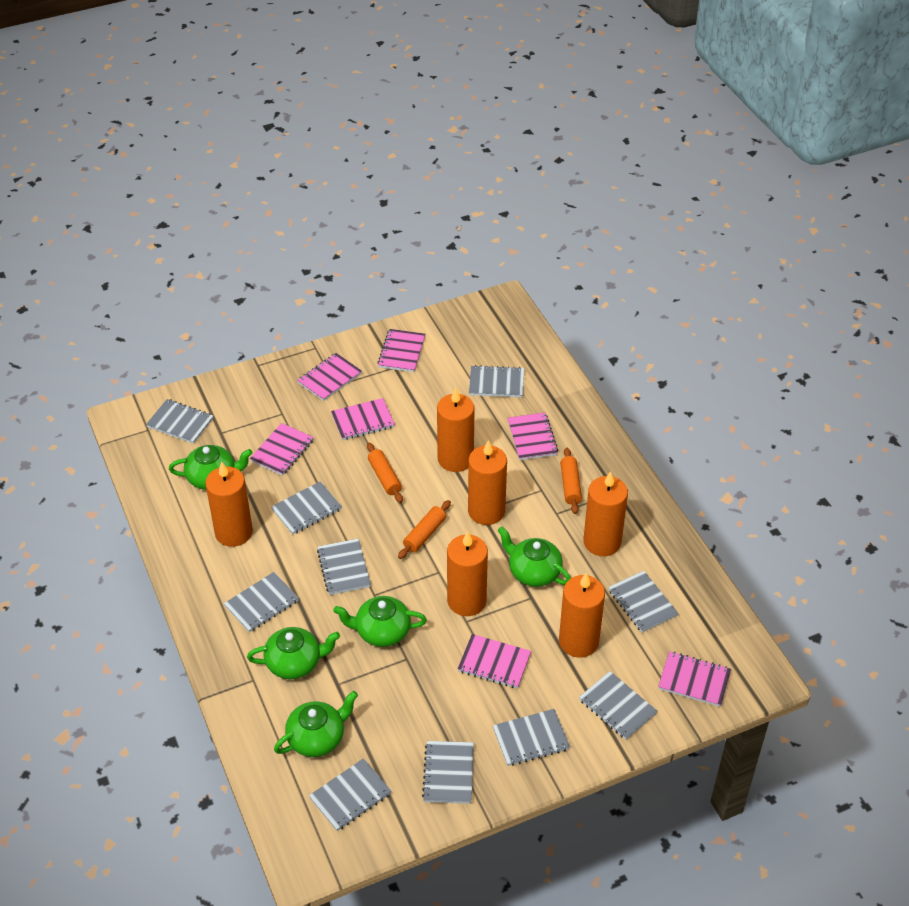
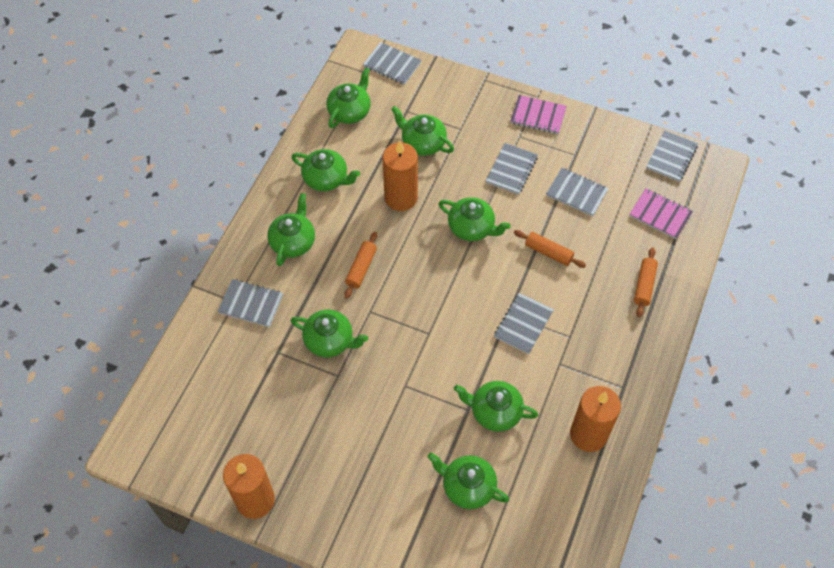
green teapot: 5 -> 8
grey notebook: 10 -> 6
orange candle: 6 -> 3
pink notebook: 7 -> 2

